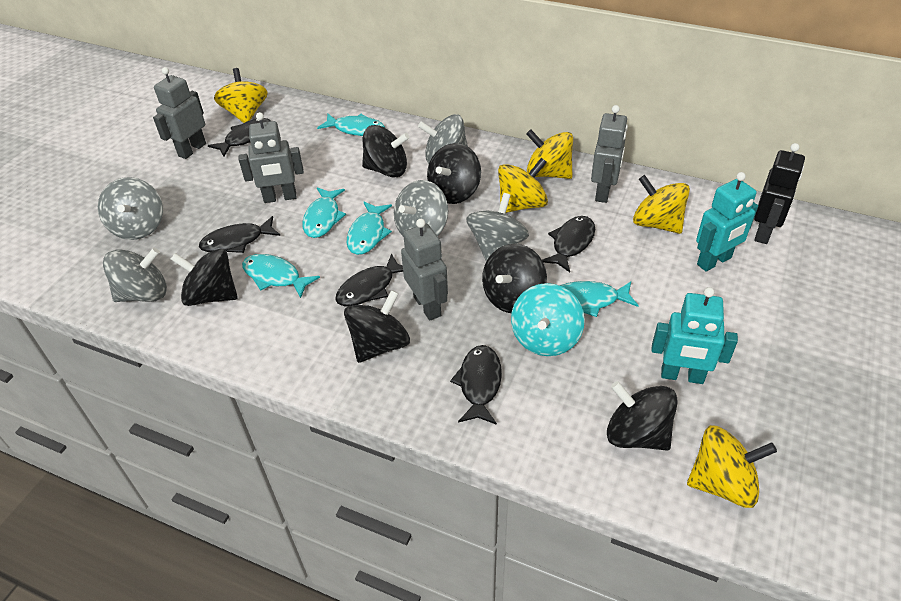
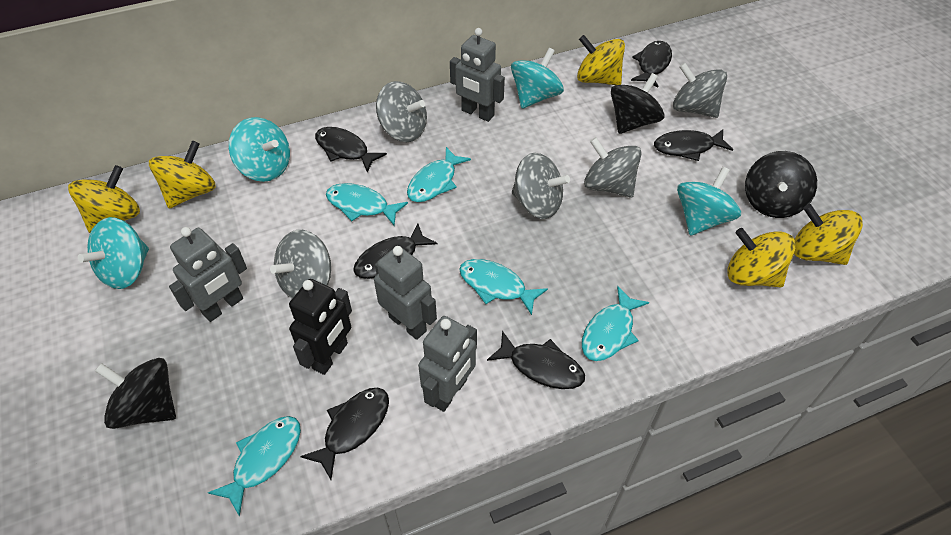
black fish: 5 -> 6
black spinning top: 6 -> 3
turquoise robot: 2 -> 0
turquoise spinning top: 1 -> 4

